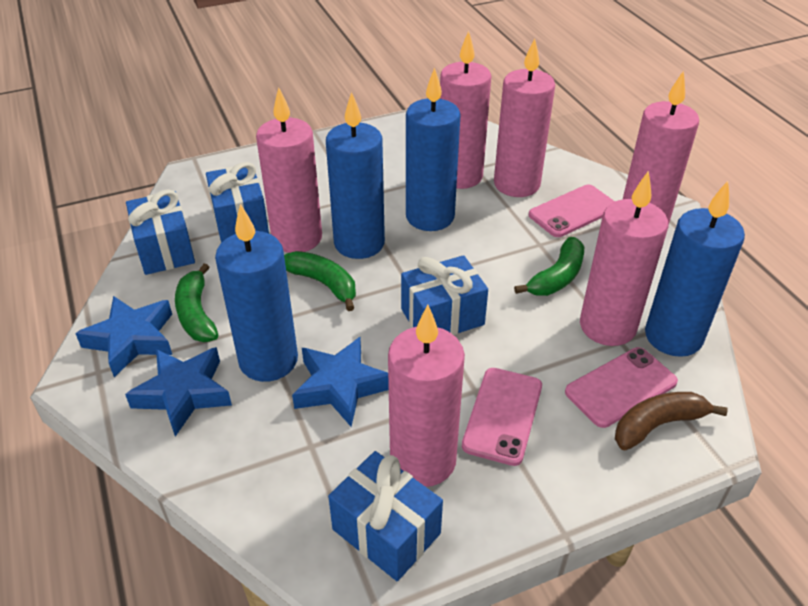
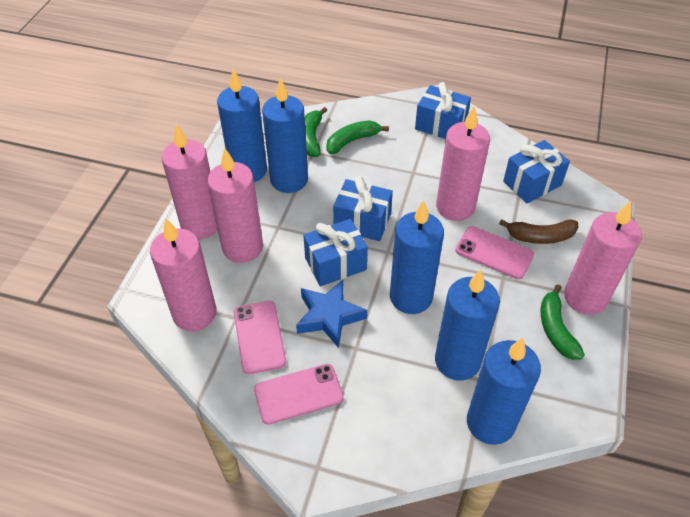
blue candle: 4 -> 5
blue star: 3 -> 1
pink candle: 6 -> 5

